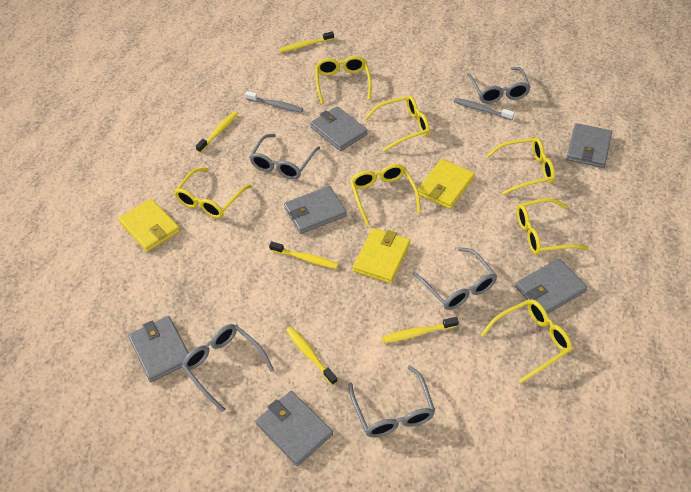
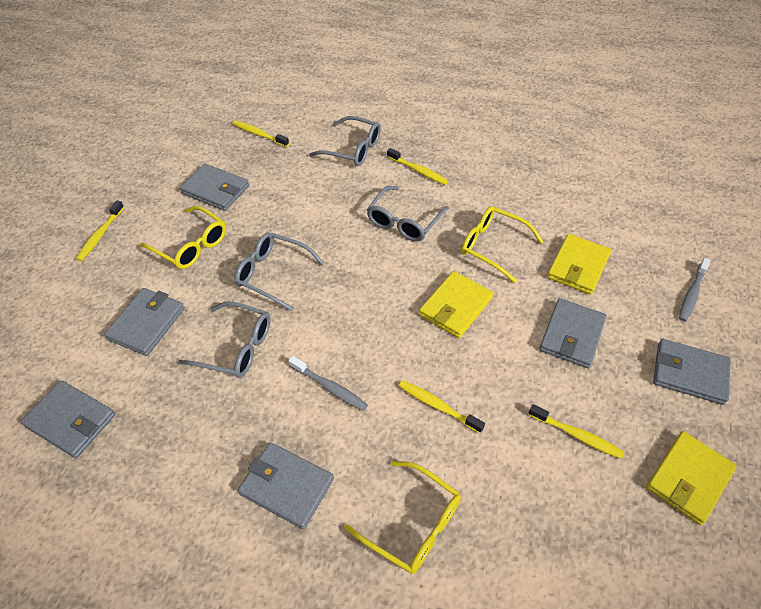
grey glasses: 5 -> 4
yellow glasses: 7 -> 3

